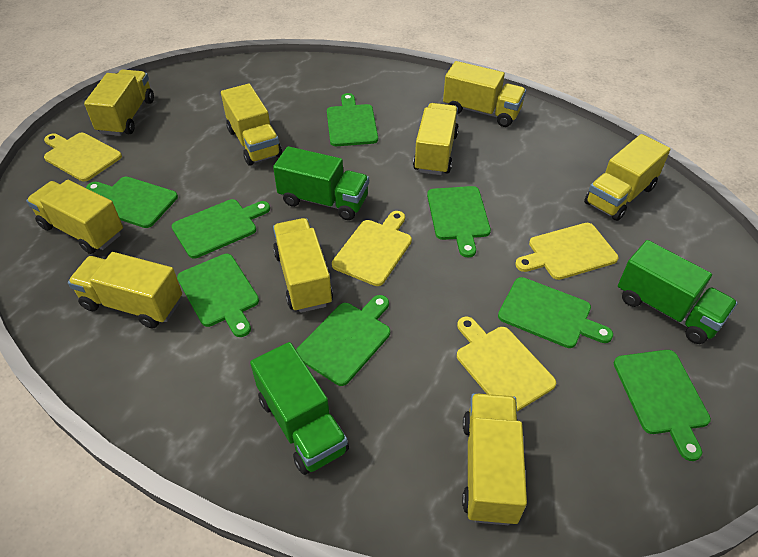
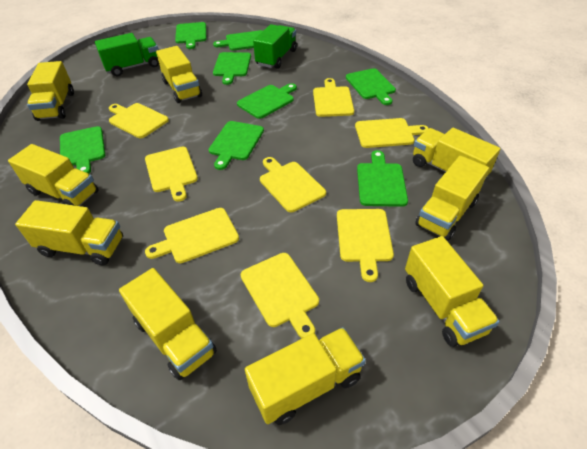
green truck: 3 -> 2
yellow cutting board: 4 -> 8

